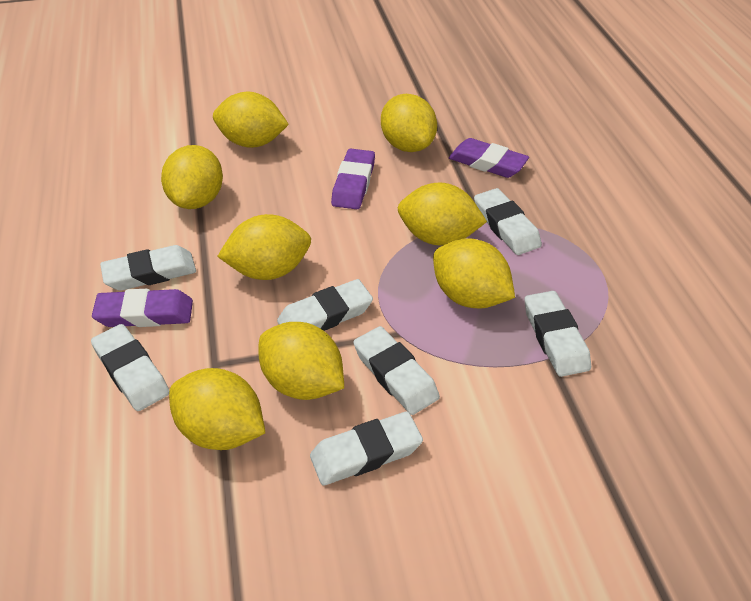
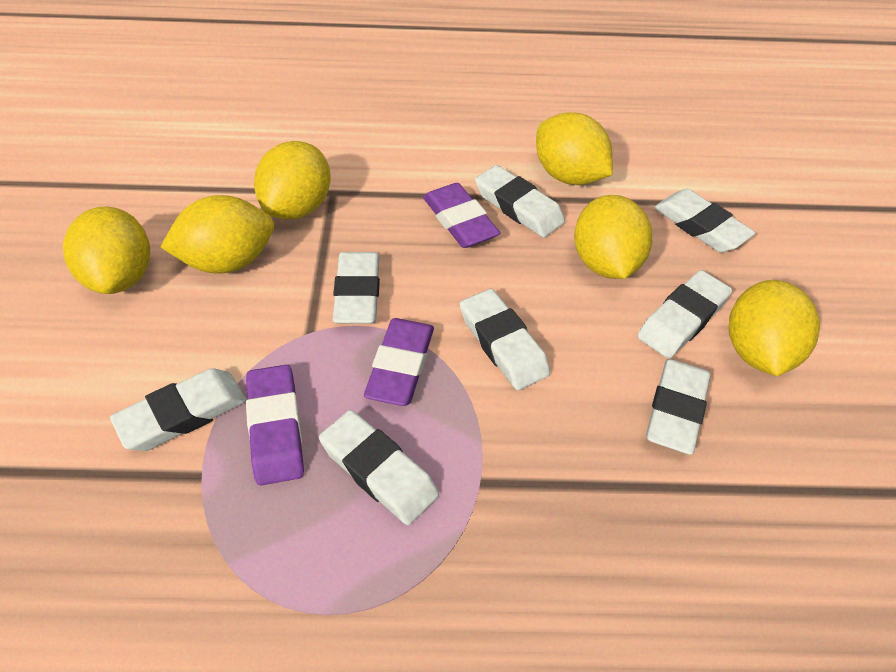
white eraser: 7 -> 8
yellow lemon: 8 -> 6

